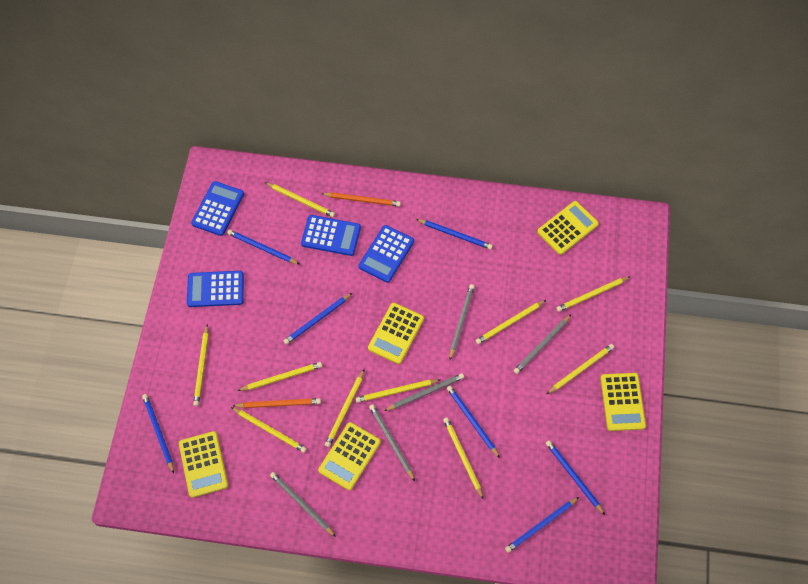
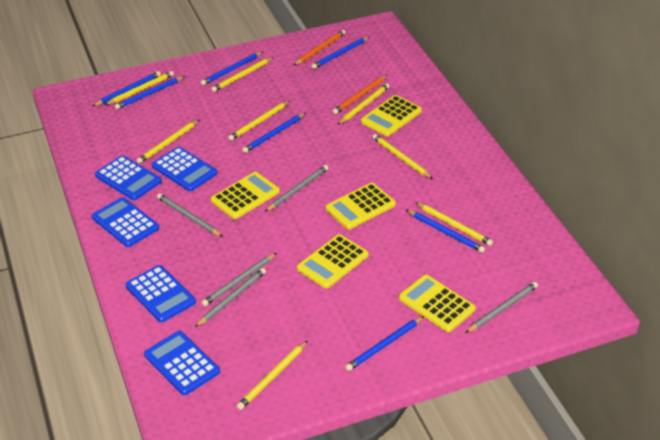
blue calculator: 4 -> 5
yellow pencil: 10 -> 8

